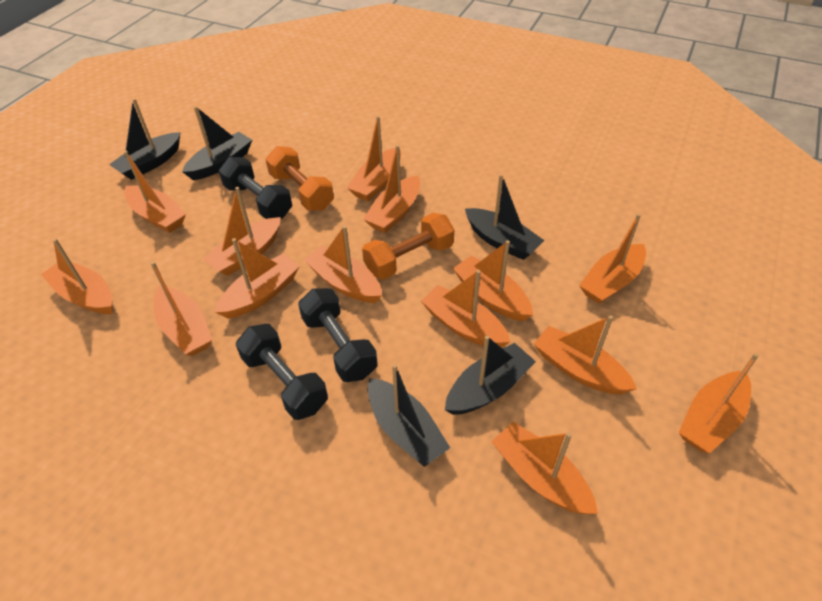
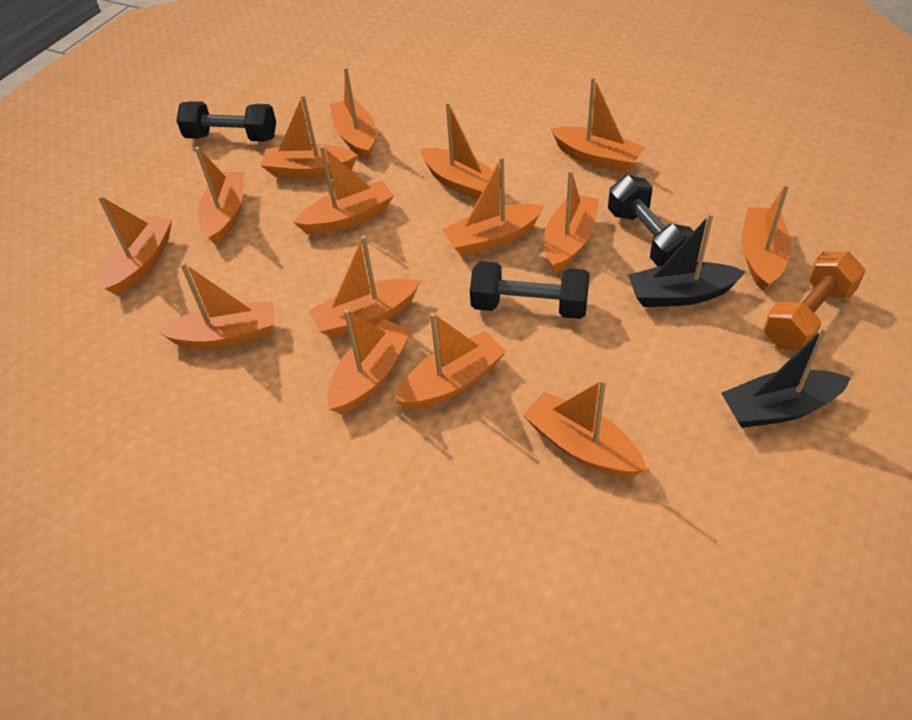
black boat: 5 -> 2
orange boat: 14 -> 15
orange dumbbell: 2 -> 1

